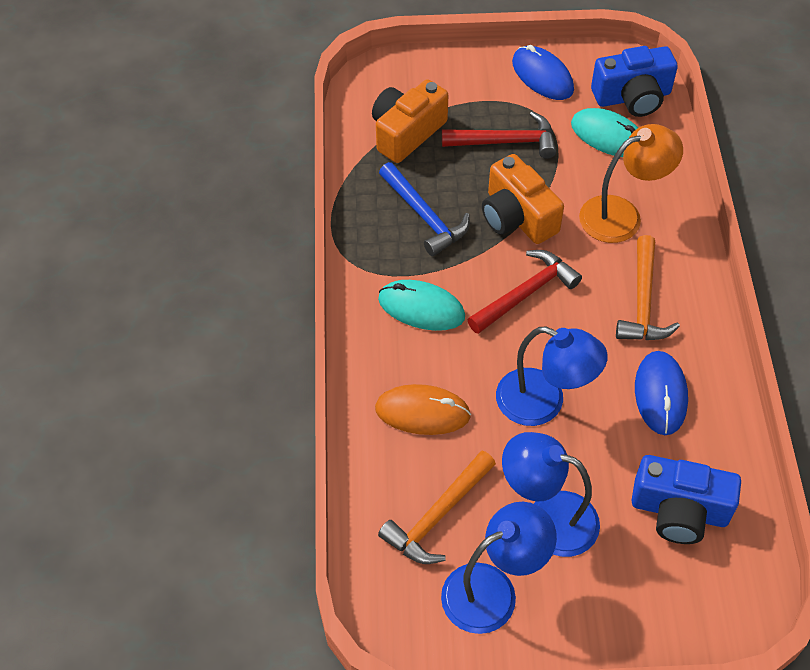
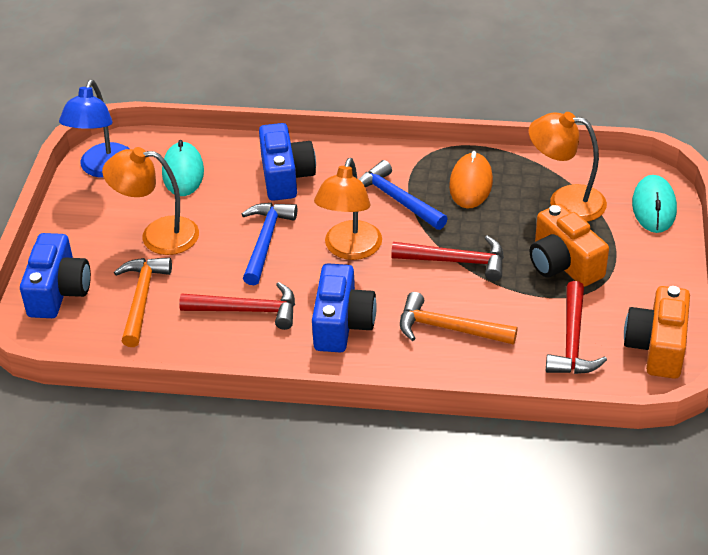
blue camera: 2 -> 3
blue hammer: 1 -> 2
blue lamp: 3 -> 1
blue mouse: 2 -> 0
orange lamp: 1 -> 3
red hammer: 2 -> 3

